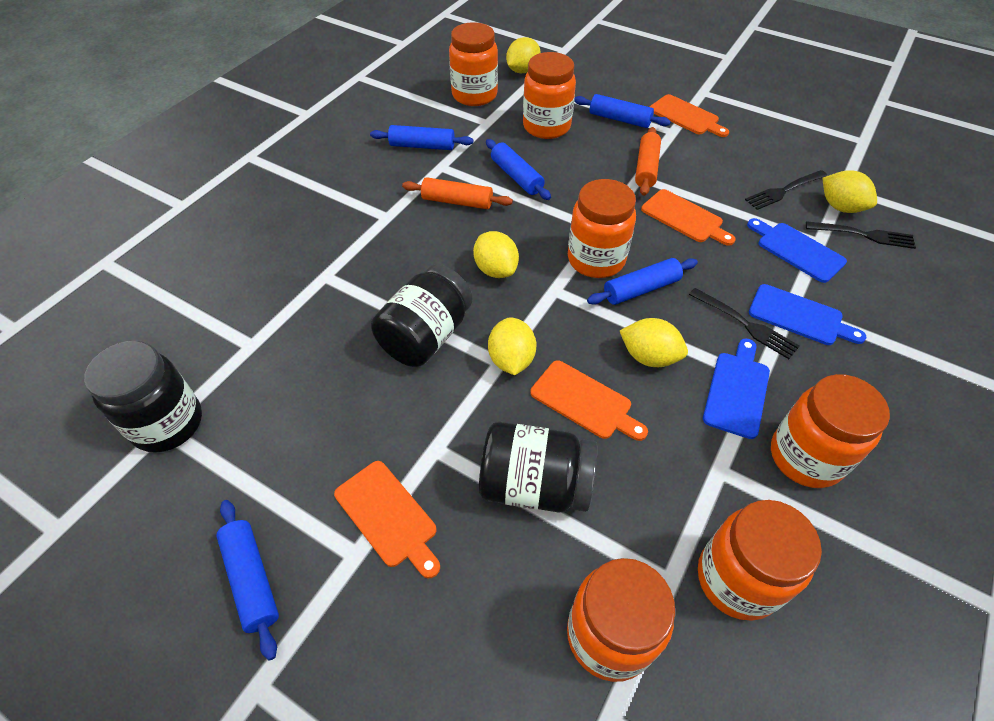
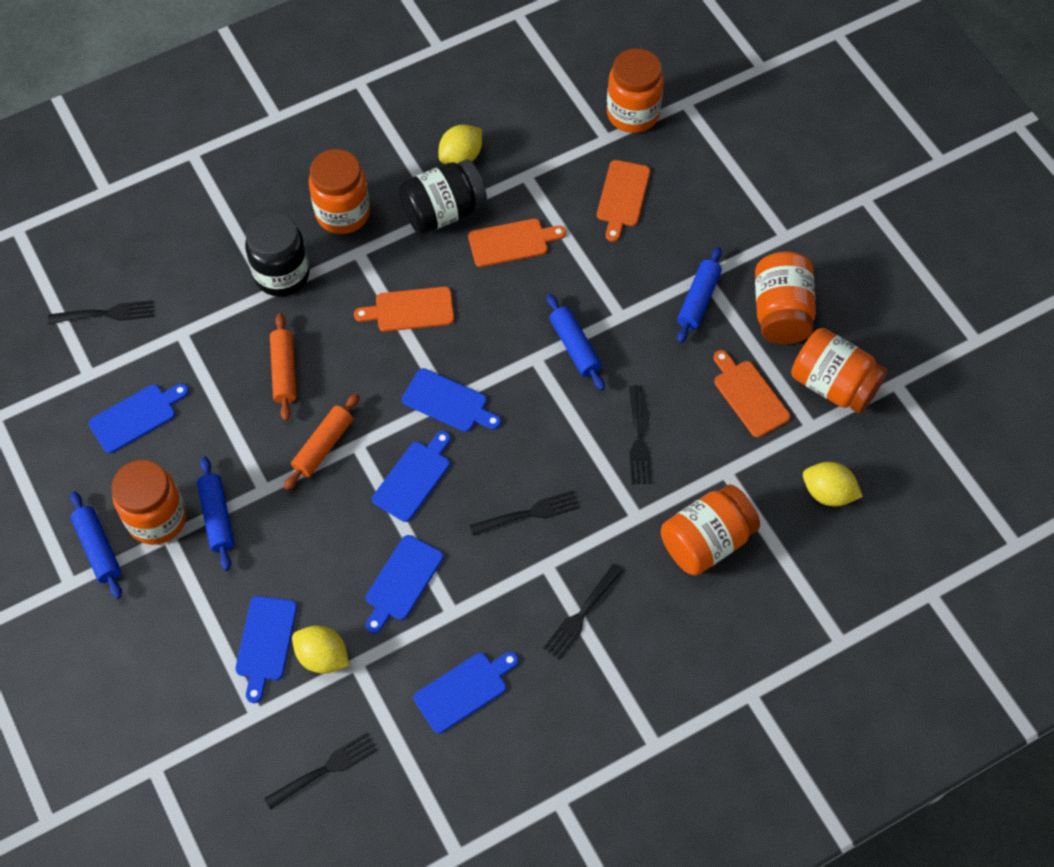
black fork: 3 -> 5
black jar: 3 -> 2
blue cutting board: 3 -> 6
blue rolling pin: 5 -> 4
yellow lemon: 5 -> 3

